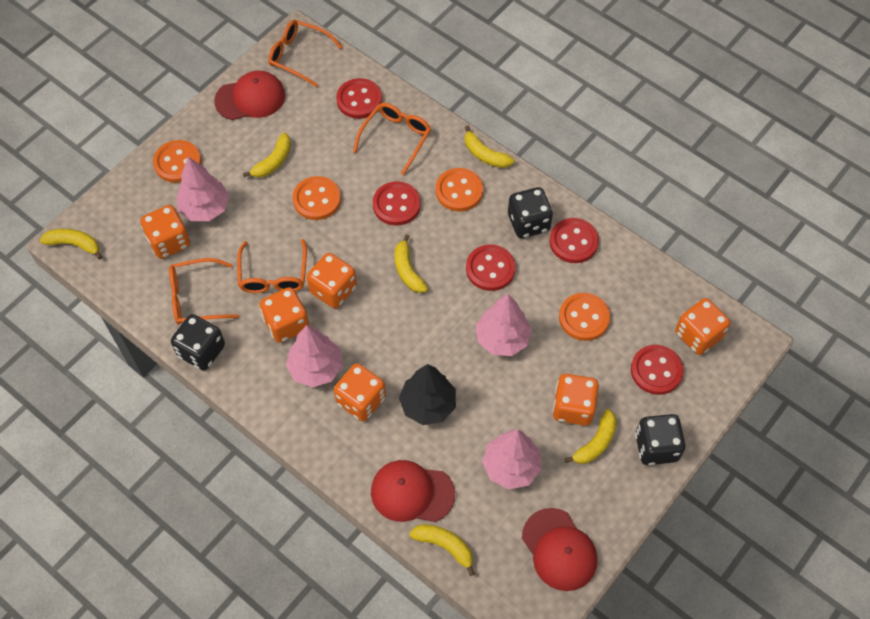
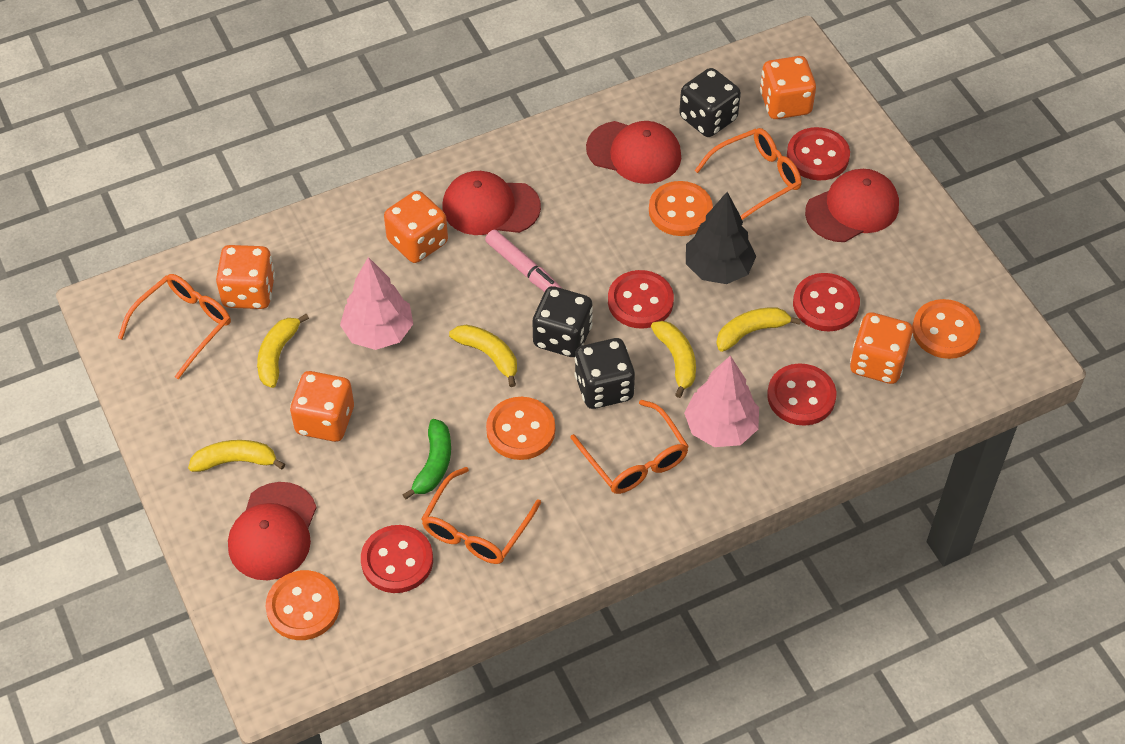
green banana: 0 -> 1
orange dice: 6 -> 5
pink marker: 0 -> 1
pink tree: 4 -> 2
red cap: 3 -> 4
yellow banana: 6 -> 5

